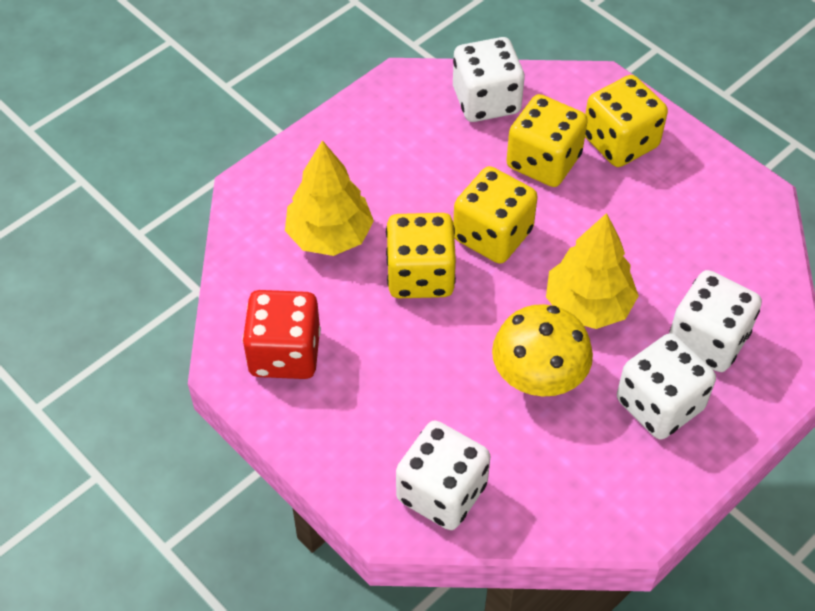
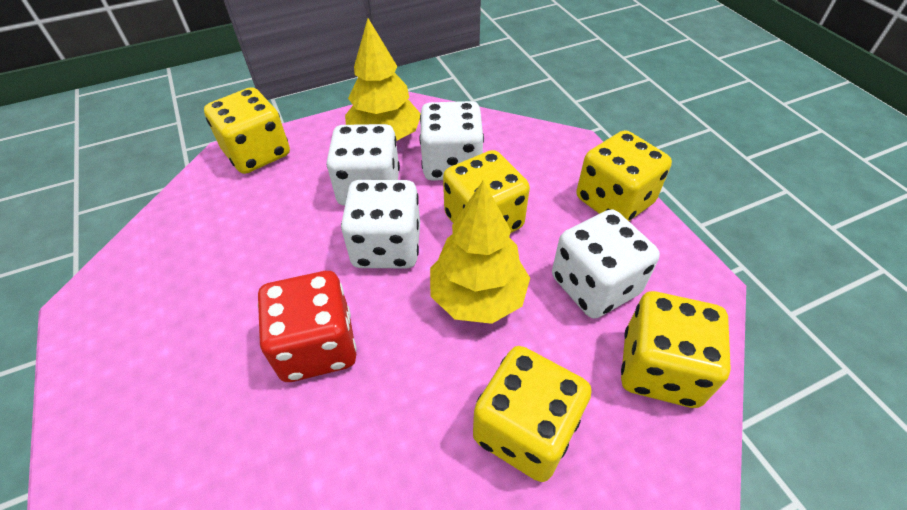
yellow dice: 4 -> 5
yellow mushroom: 1 -> 0

